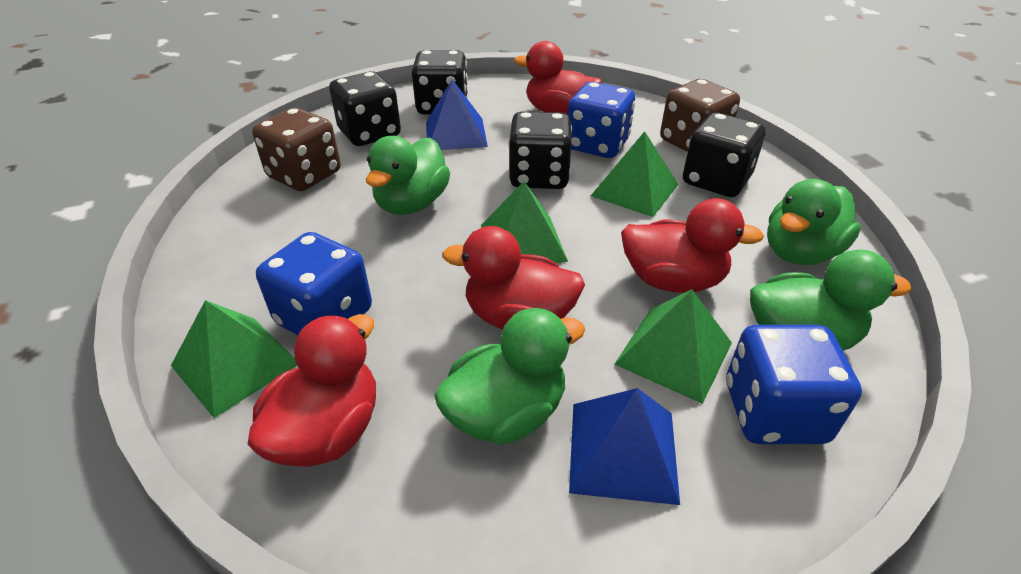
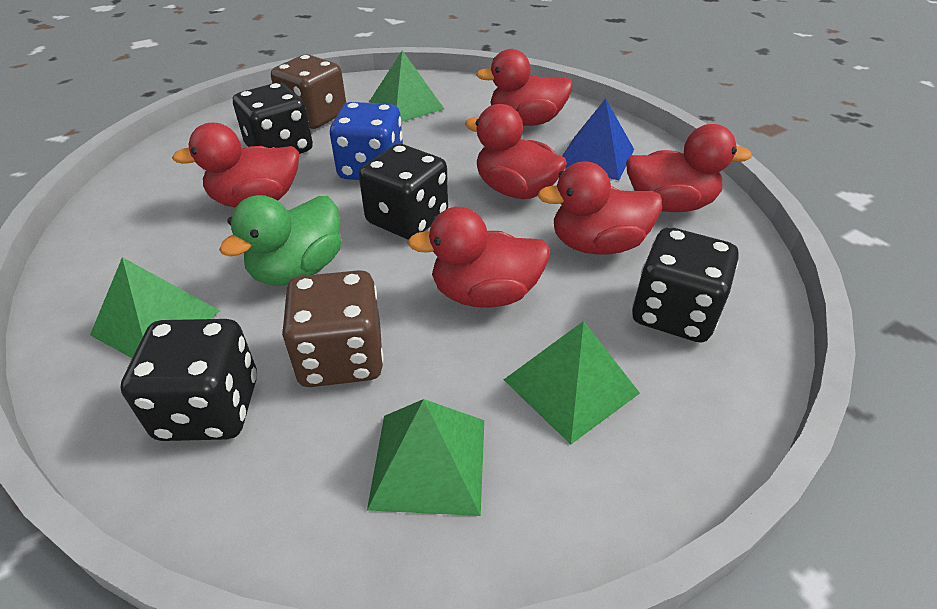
blue dice: 3 -> 1
blue pyramid: 2 -> 1
green duck: 4 -> 1
red duck: 4 -> 6

